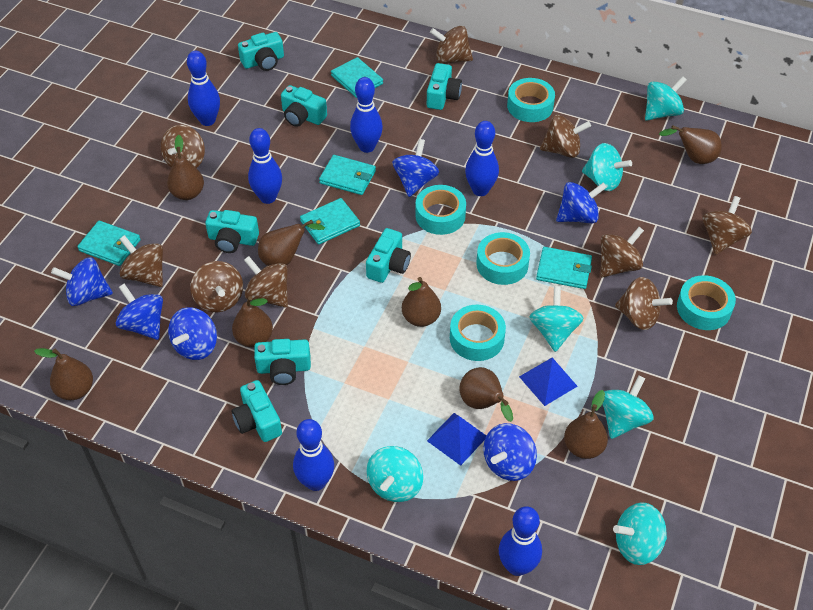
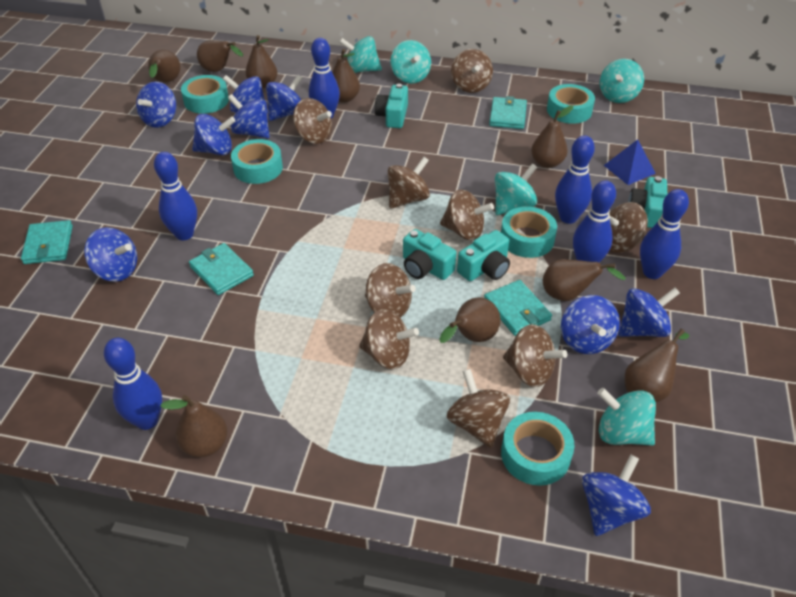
blue pyramid: 2 -> 1
blue spinning top: 6 -> 9
brown pear: 8 -> 9
turquoise camera: 7 -> 4
turquoise spinning top: 6 -> 5
turquoise wallet: 5 -> 4

